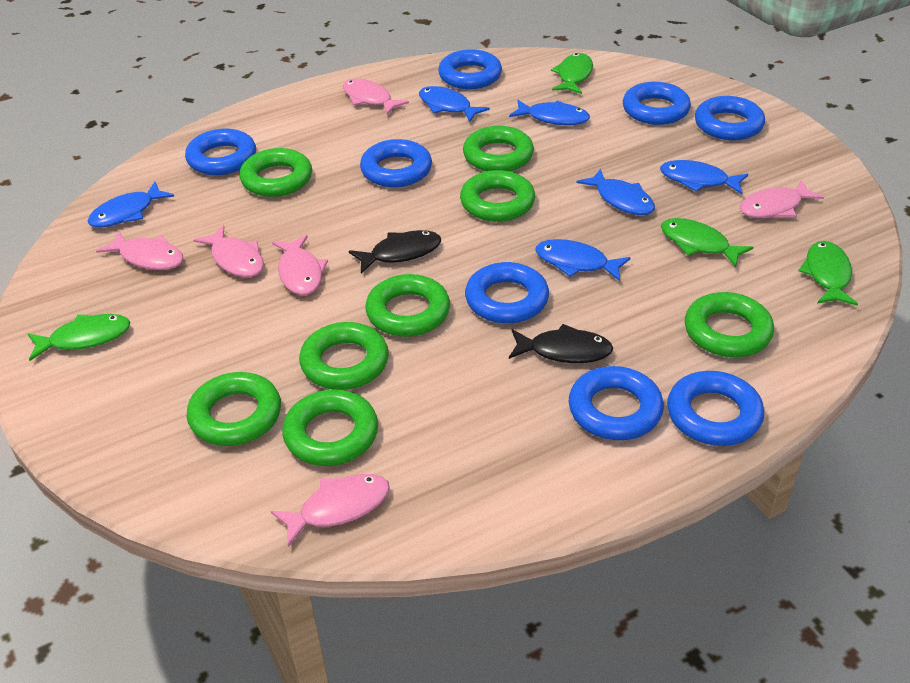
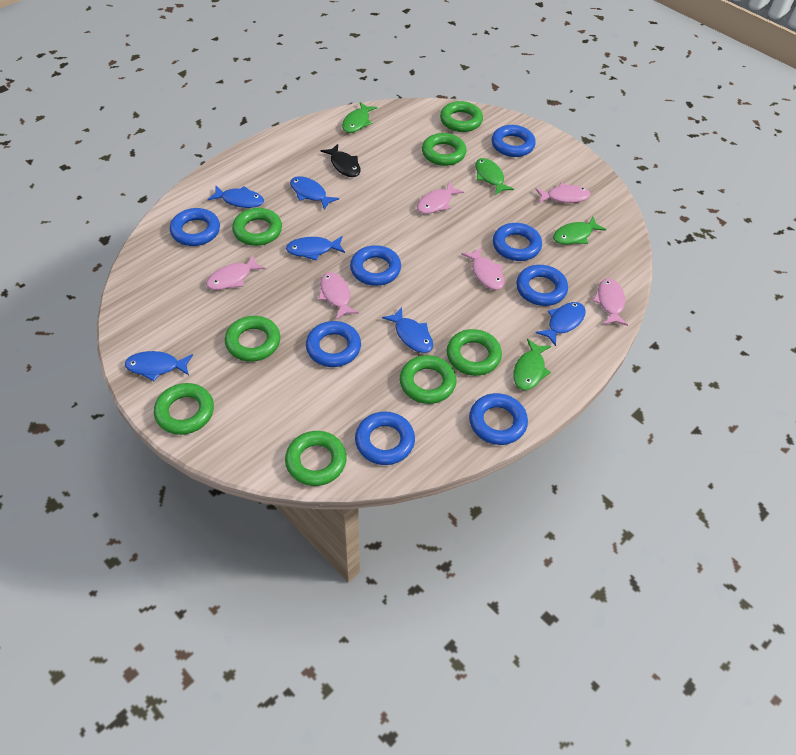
black fish: 2 -> 1

